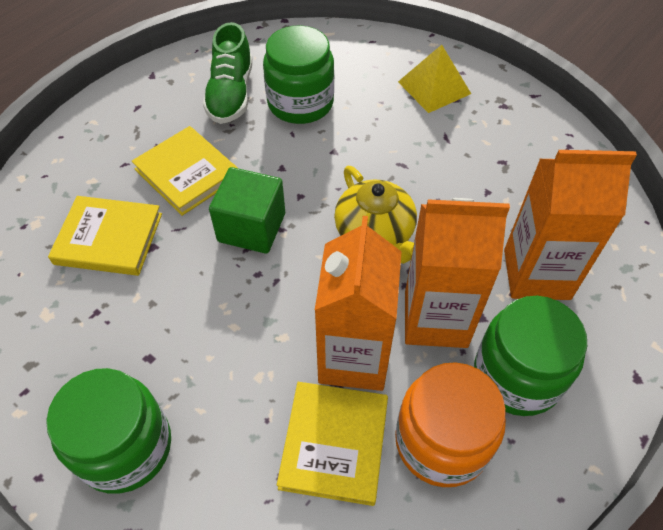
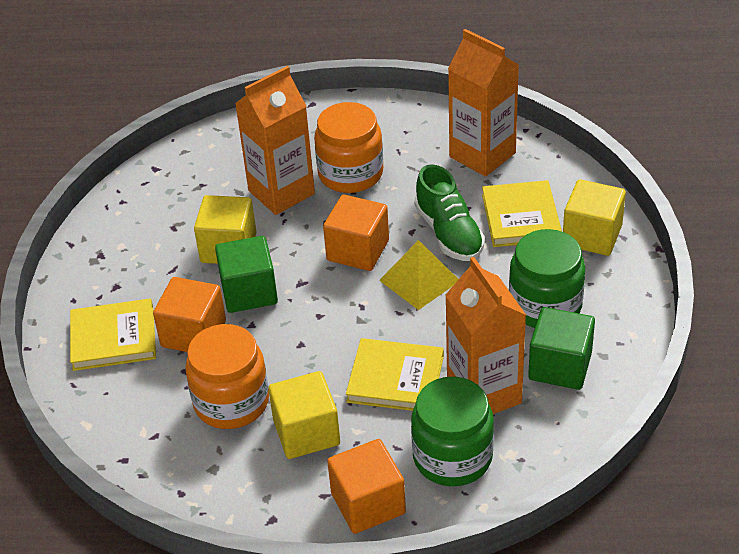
green cube: 1 -> 2
green jar: 3 -> 2
orange cube: 0 -> 3
orange jar: 1 -> 2
yellow cube: 0 -> 3
yellow teapot: 1 -> 0

